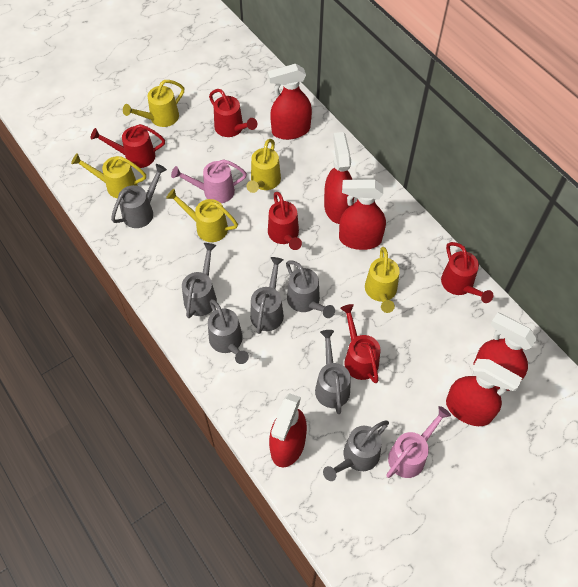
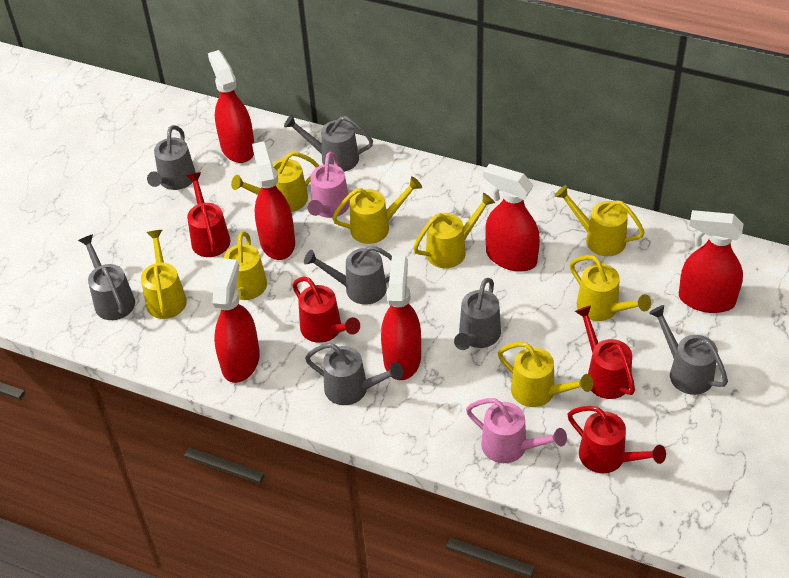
red watering can: 5 -> 4
yellow watering can: 5 -> 8

